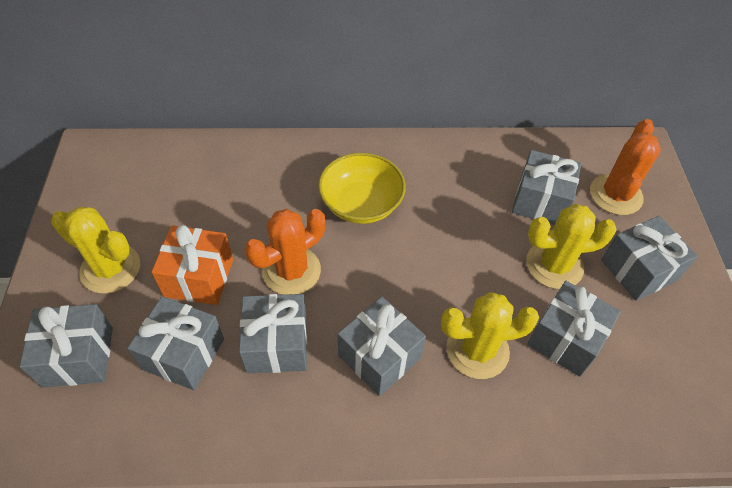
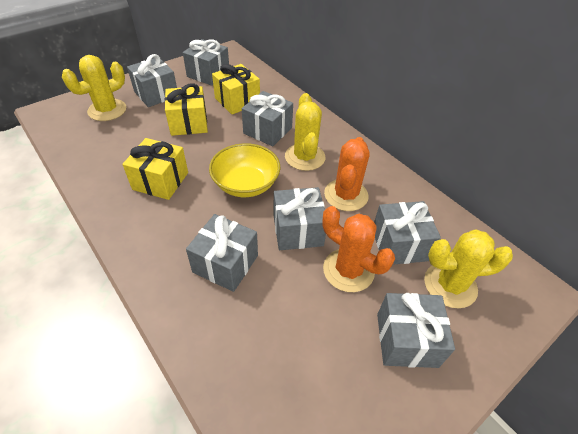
orange gift: 1 -> 0
yellow gift: 0 -> 3

